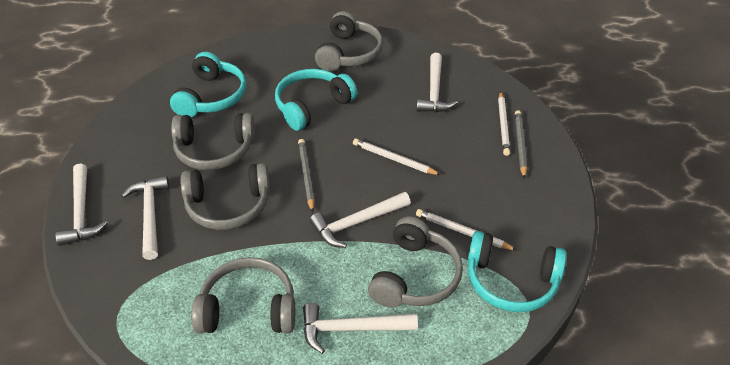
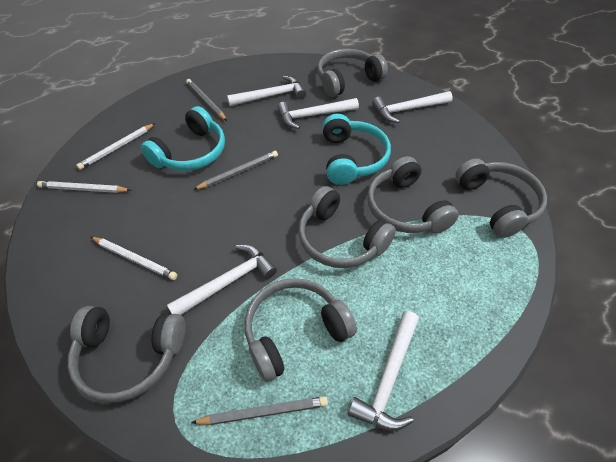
grey headphones: 5 -> 6
grey pencil: 2 -> 3
turquoise headphones: 3 -> 2

